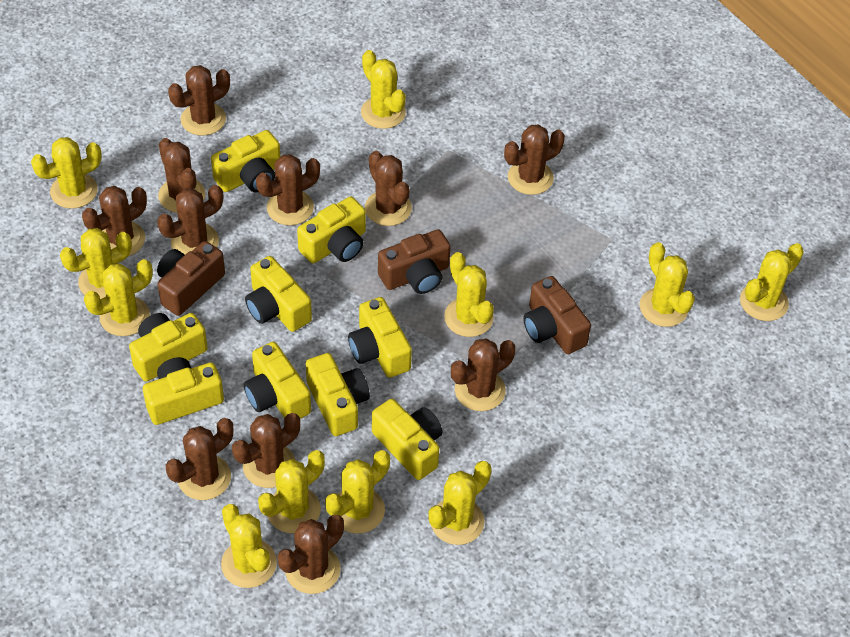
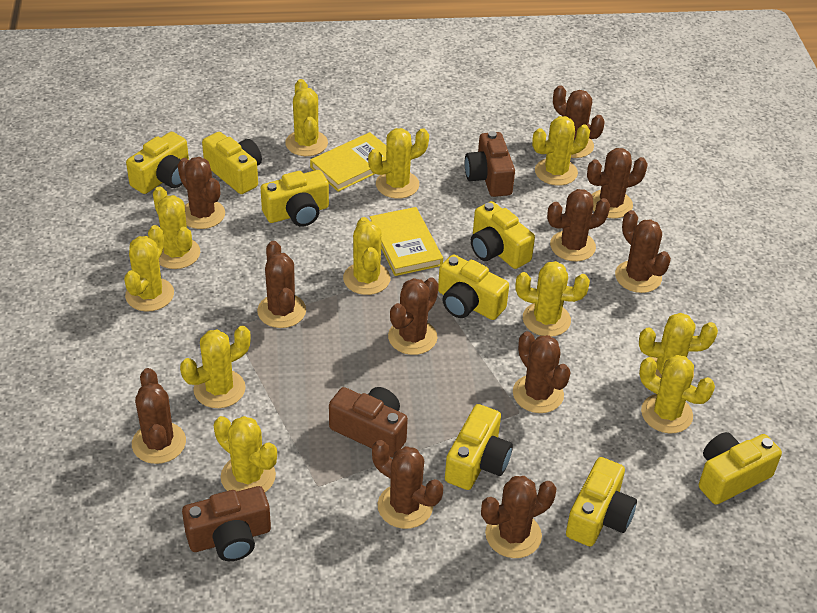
yellow book: 0 -> 2
yellow camera: 9 -> 8

